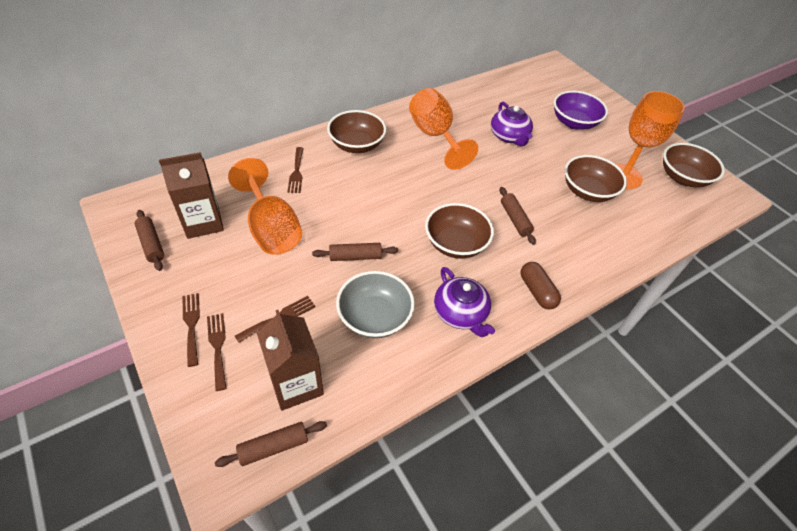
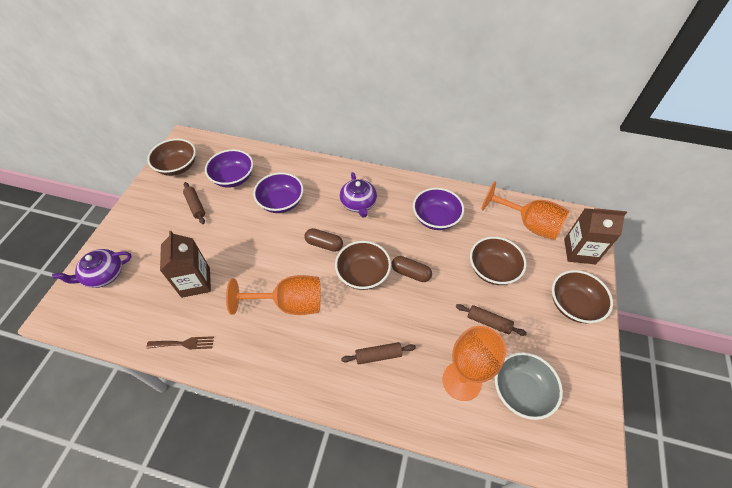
brown capsule: 1 -> 2
brown fork: 4 -> 1
brown rolling pin: 4 -> 3
purple bowl: 1 -> 3

